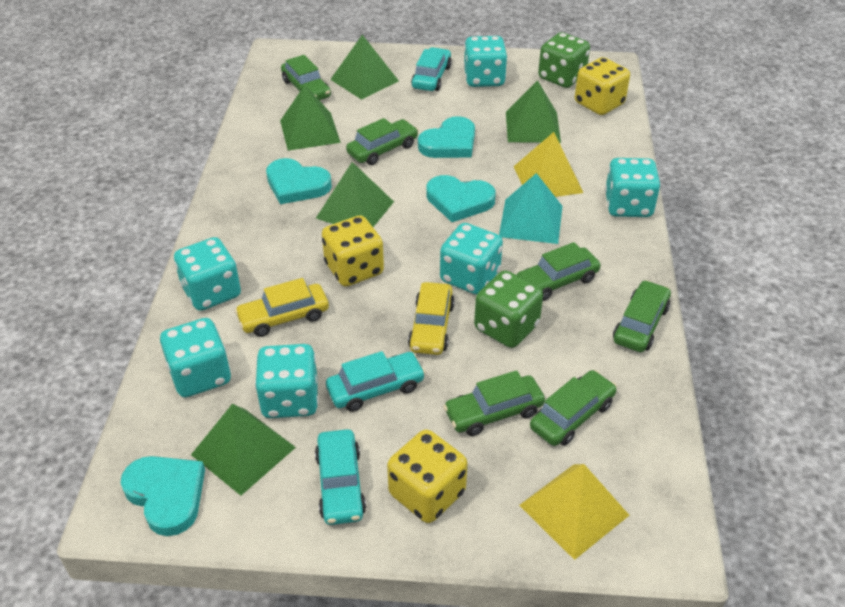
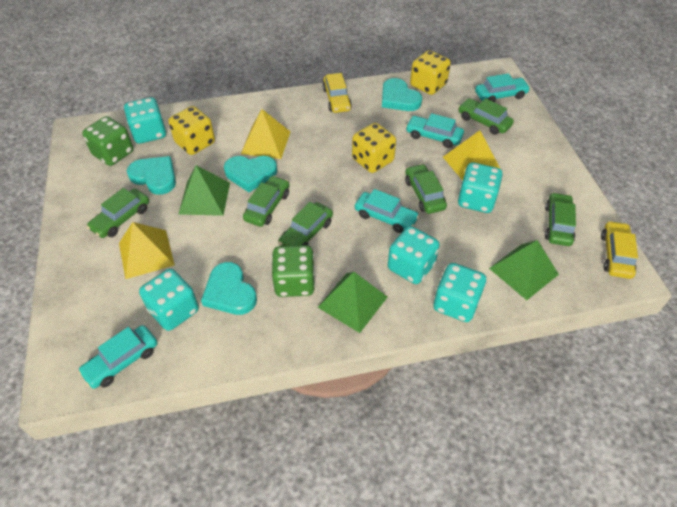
green pyramid: 5 -> 3
turquoise car: 3 -> 4
turquoise dice: 6 -> 5
turquoise pyramid: 1 -> 0
yellow pyramid: 2 -> 3

